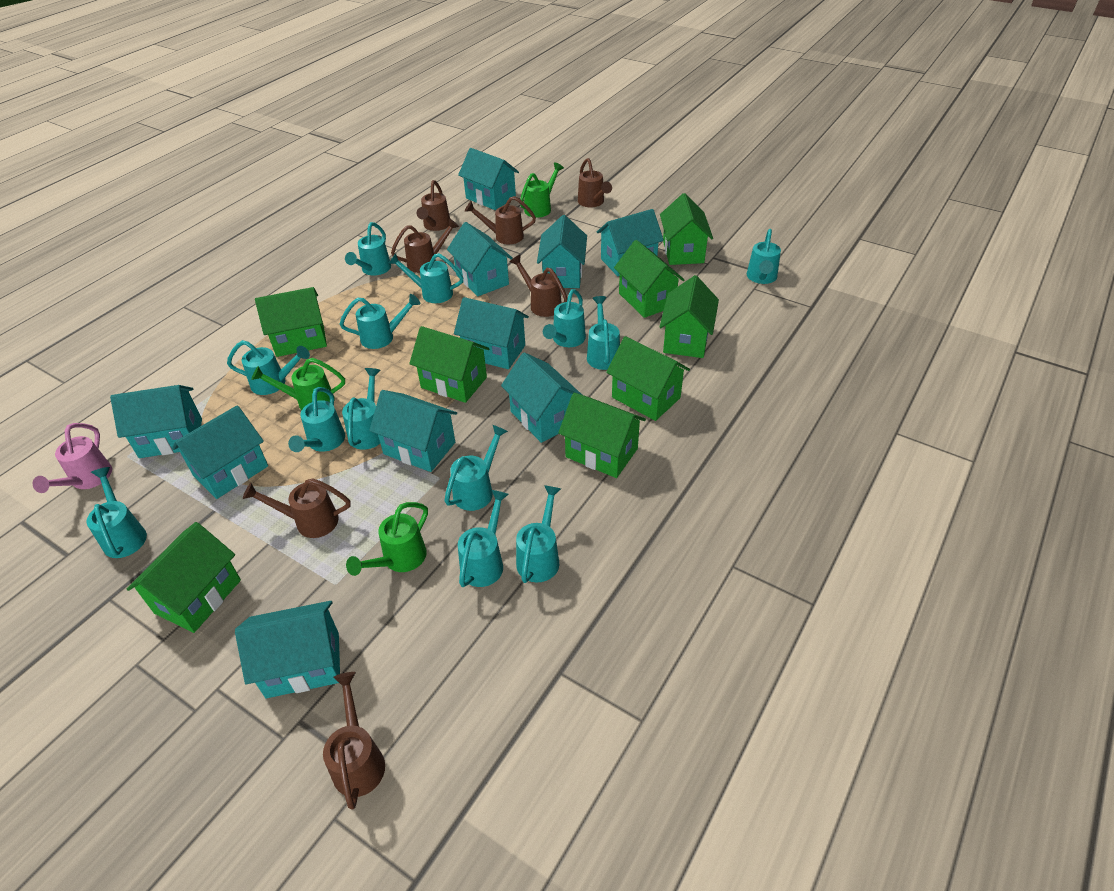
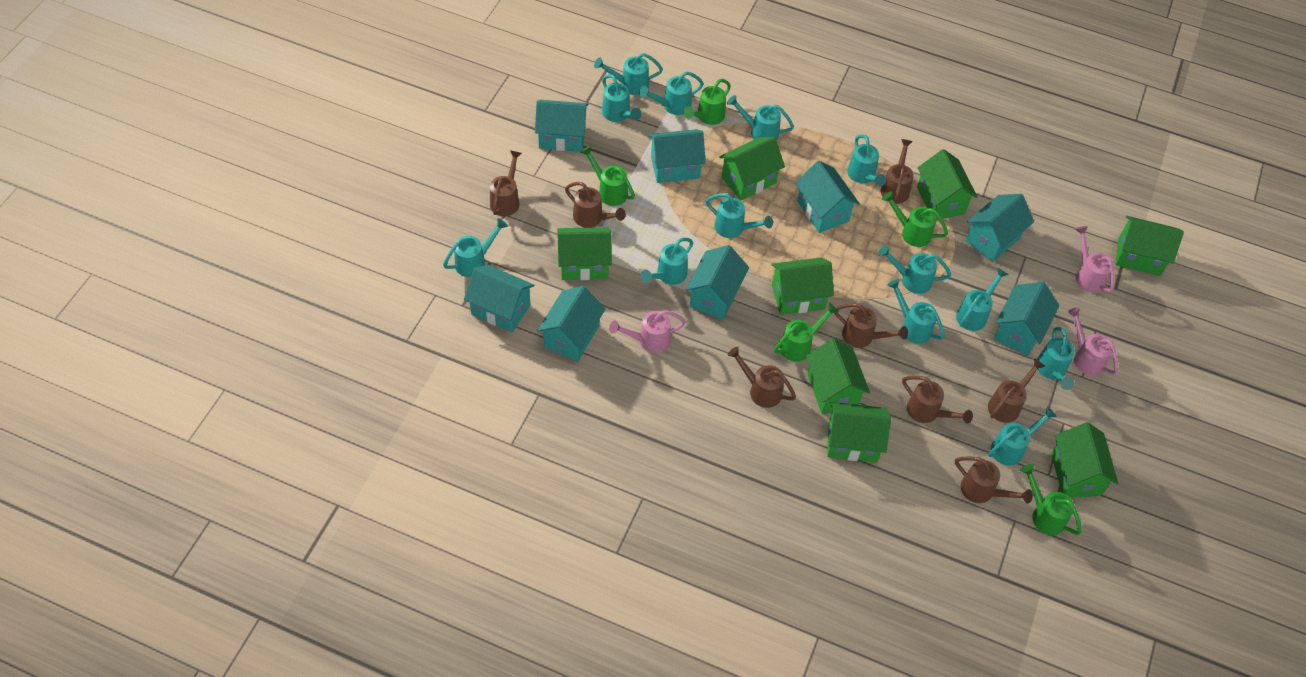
brown watering can: 7 -> 8
green watering can: 3 -> 5
pink watering can: 1 -> 3
turquoise house: 10 -> 8

